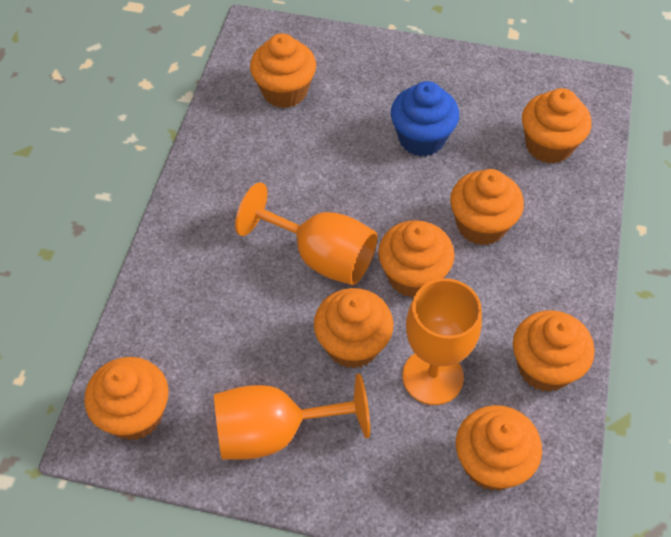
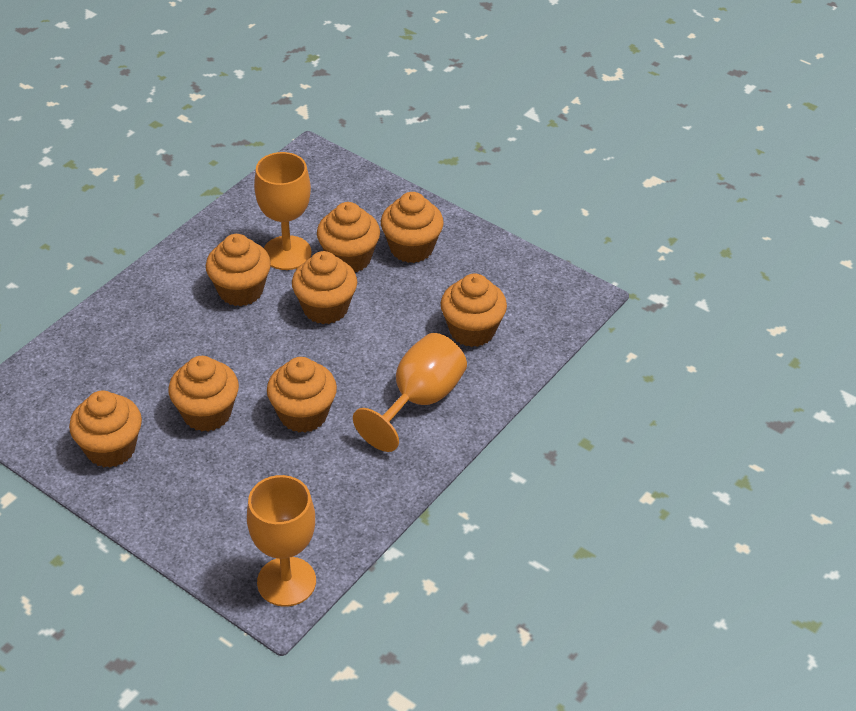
blue cupcake: 1 -> 0

